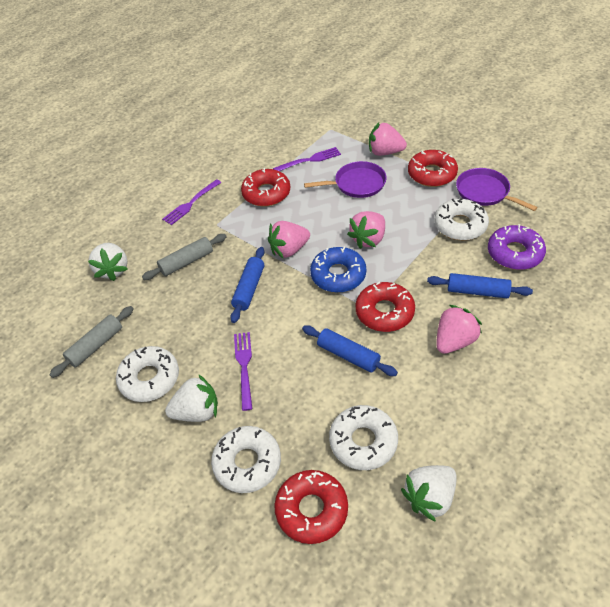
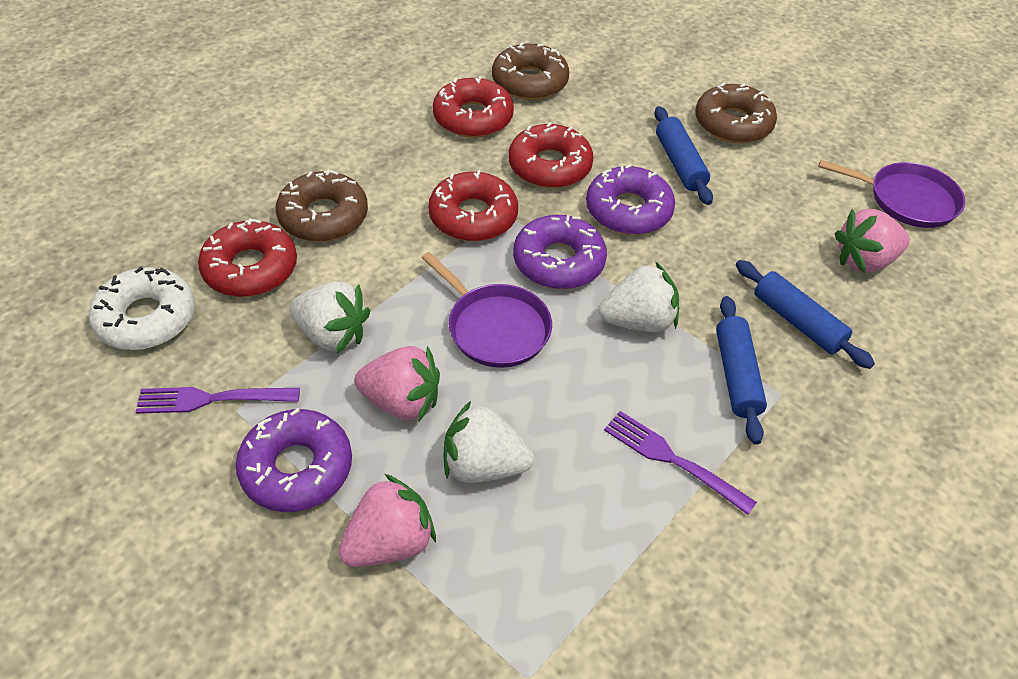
blue donut: 1 -> 0
brown donut: 0 -> 3
grey rolling pin: 2 -> 0
pink strawberry: 4 -> 3
purple donut: 1 -> 3
purple fork: 3 -> 2
white donut: 4 -> 1

